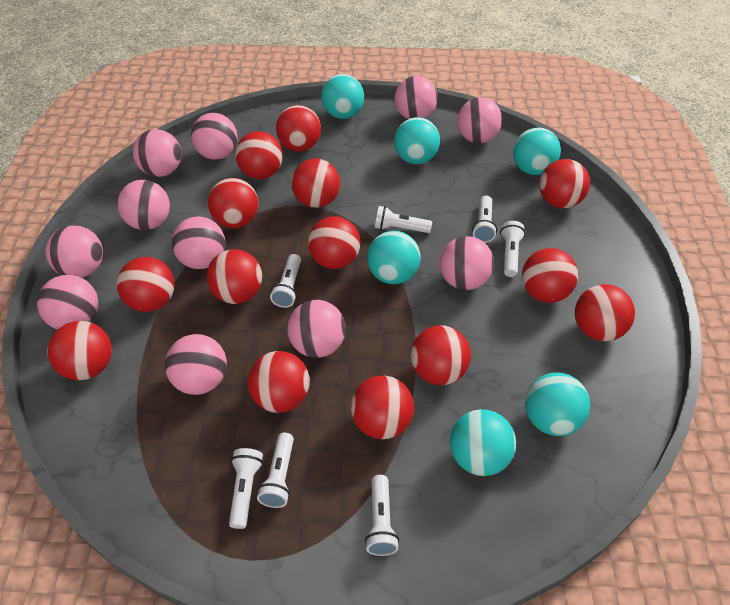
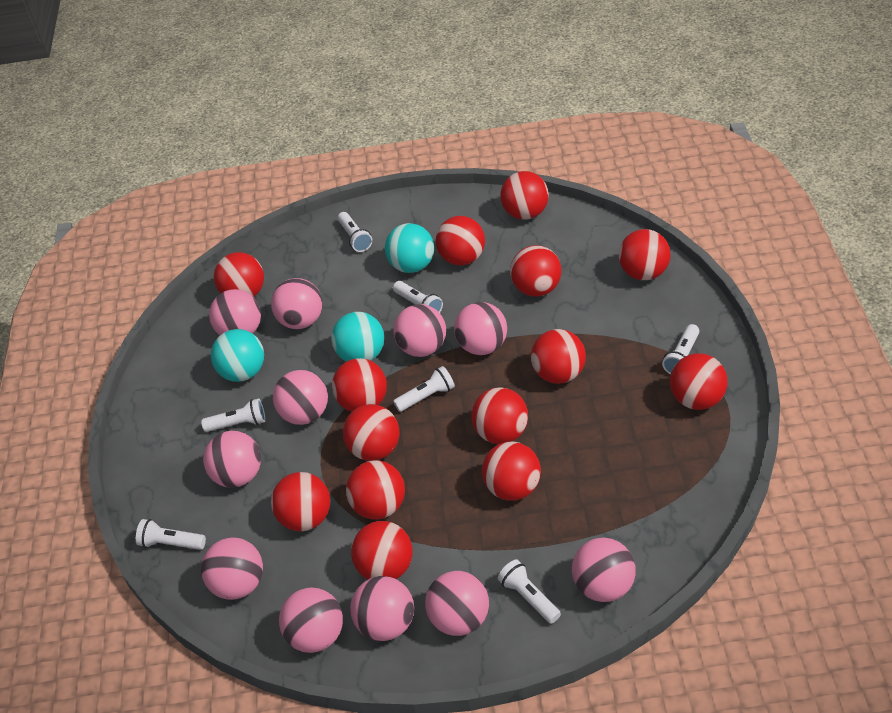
turquoise ball: 6 -> 3

